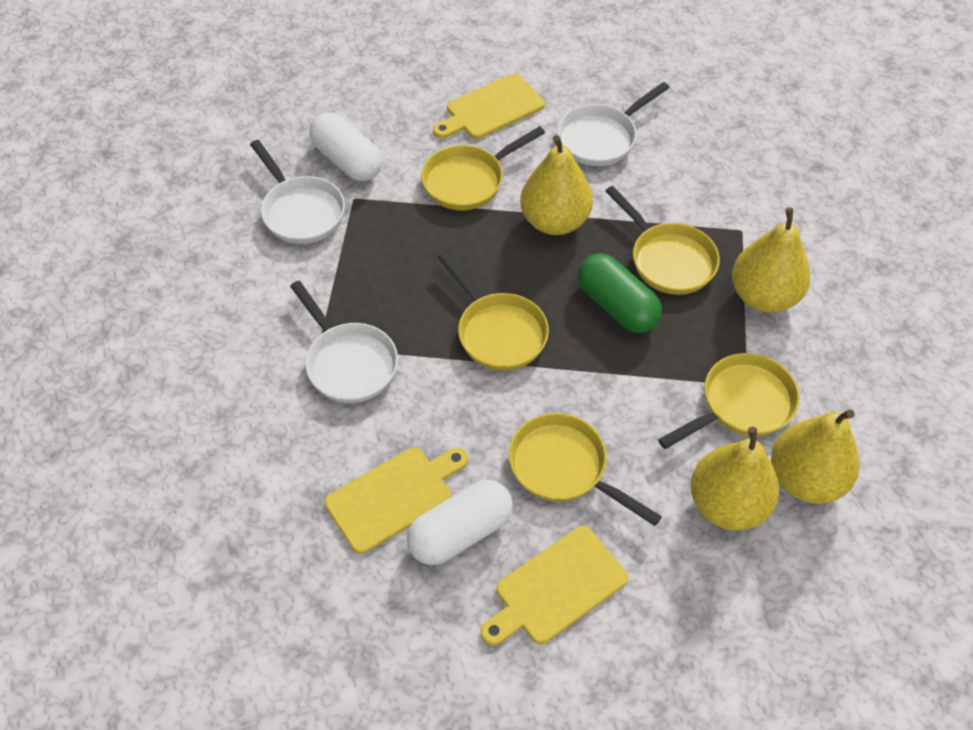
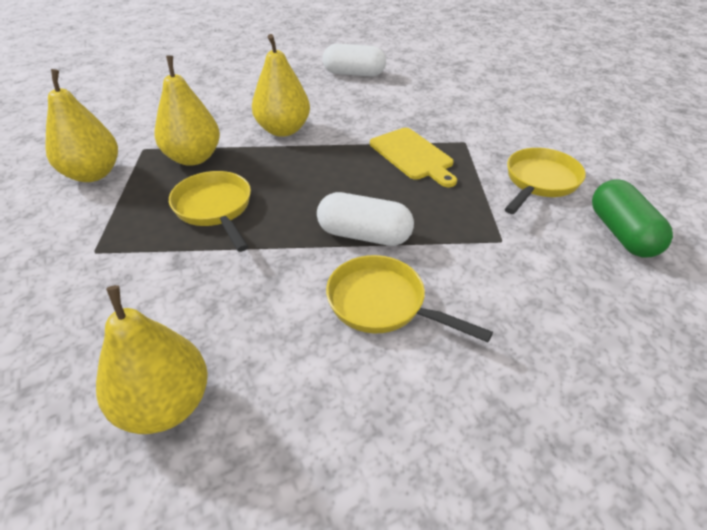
white pan: 3 -> 0
yellow cutting board: 3 -> 1
yellow pan: 5 -> 3

